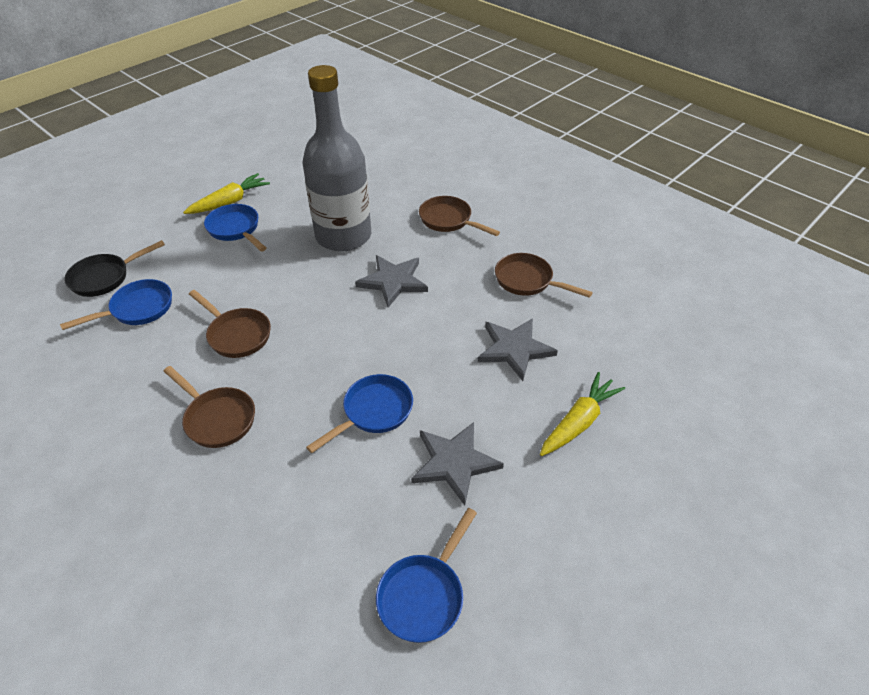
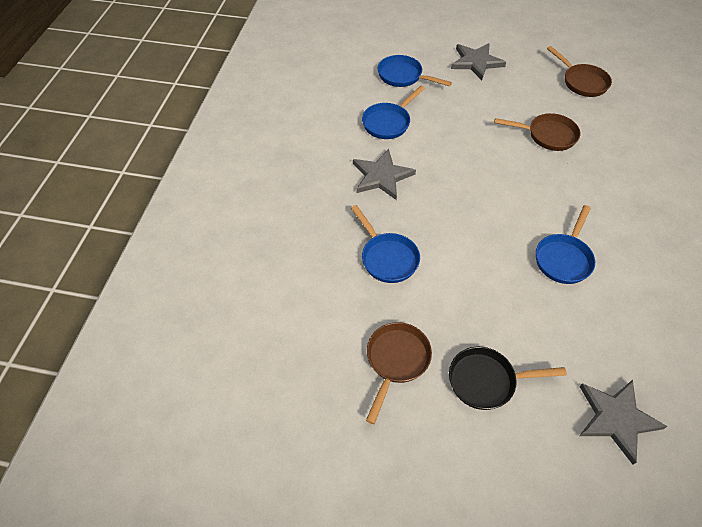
brown pan: 4 -> 3
grey bottle: 1 -> 0
yellow carrot: 2 -> 0

